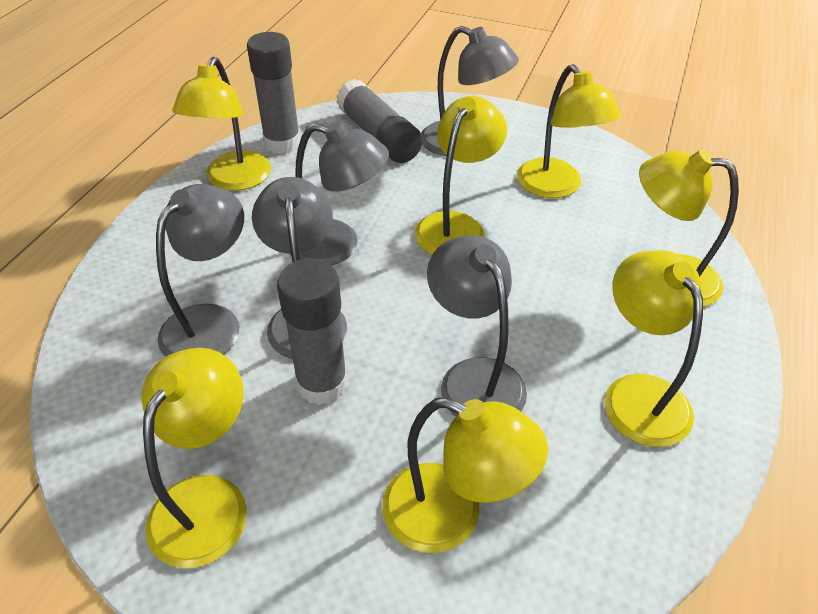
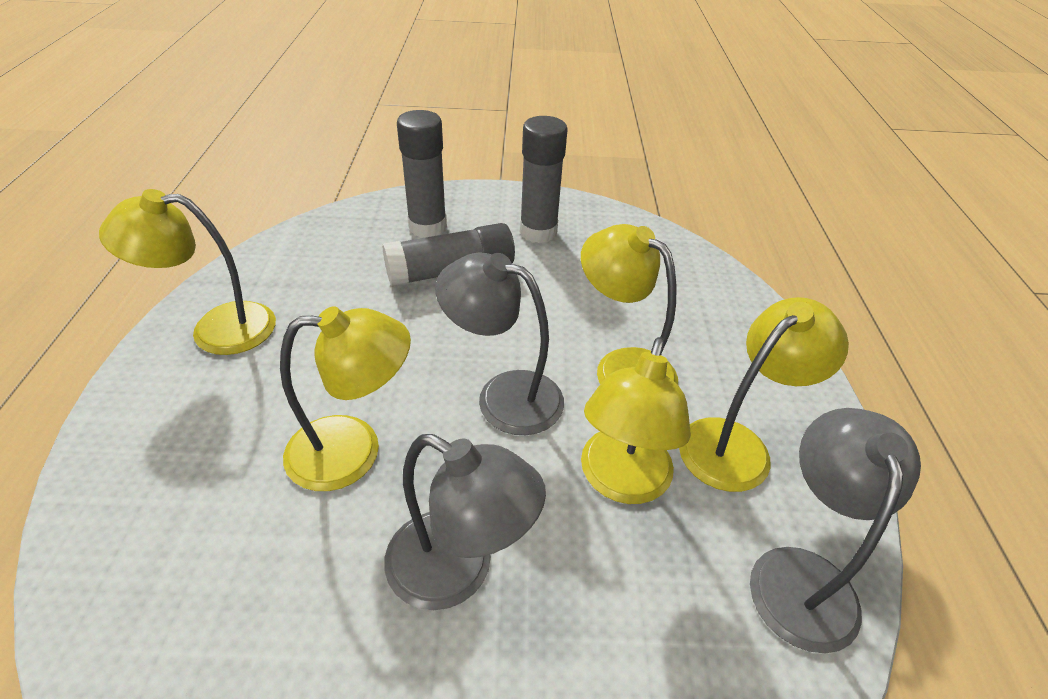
grey lamp: 5 -> 3
yellow lamp: 7 -> 5

